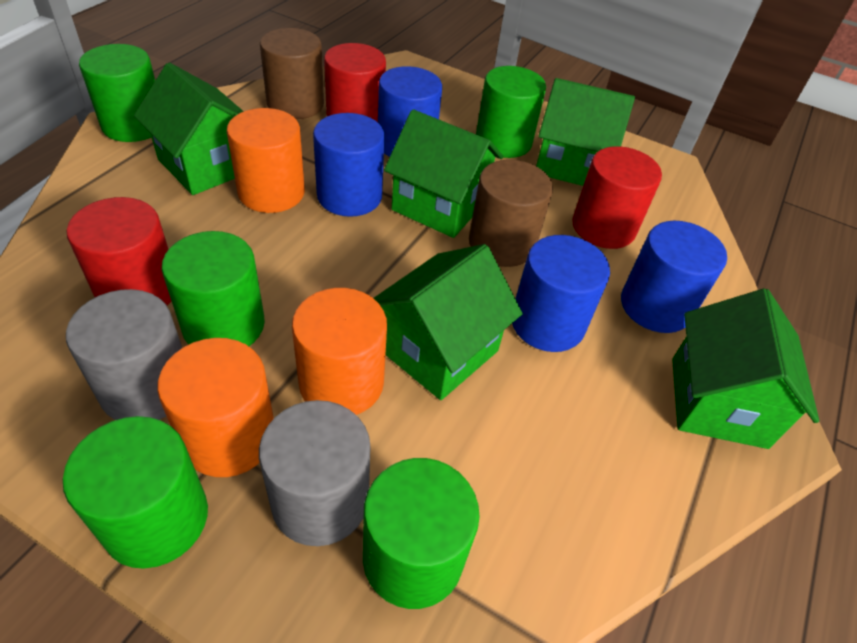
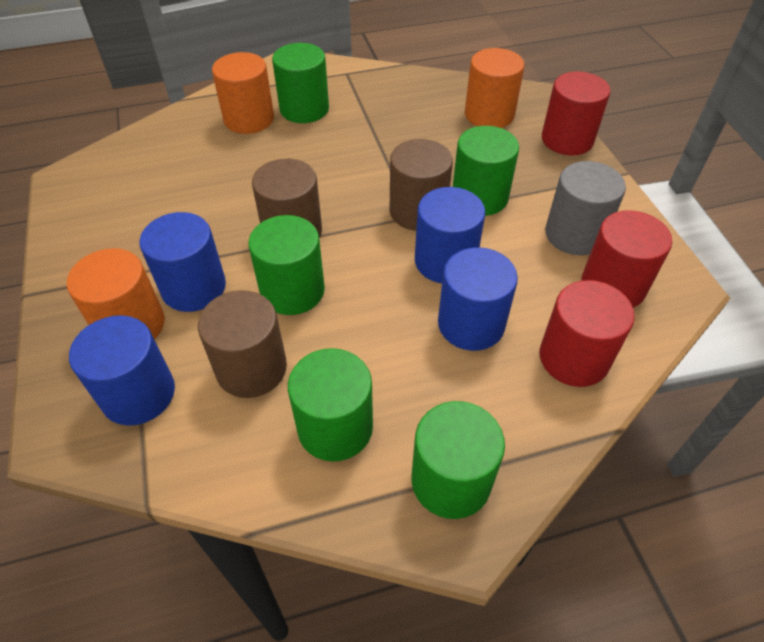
brown cylinder: 2 -> 3
green house: 5 -> 0
grey cylinder: 2 -> 1

